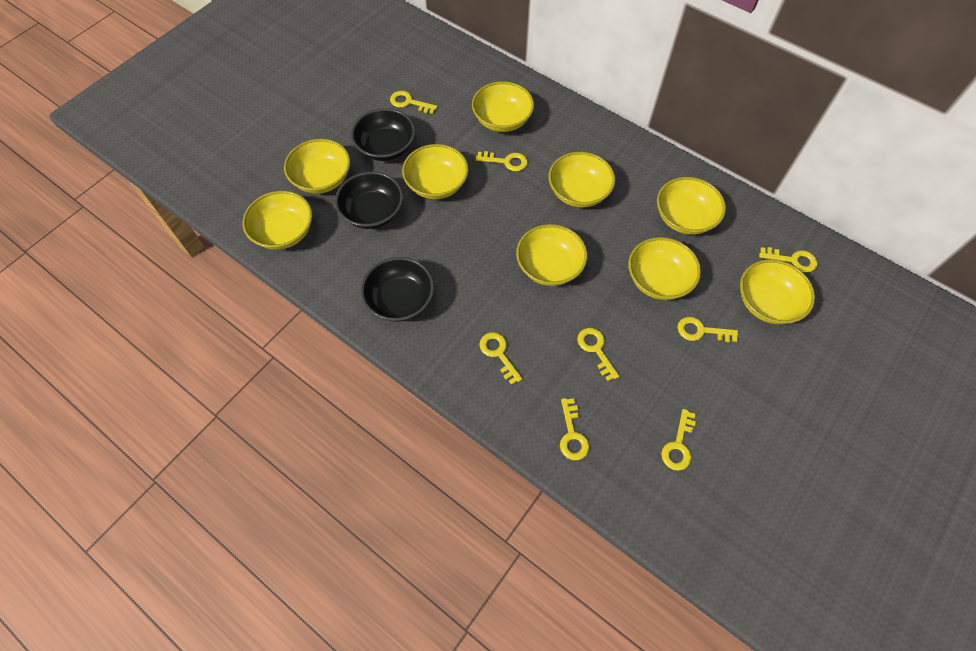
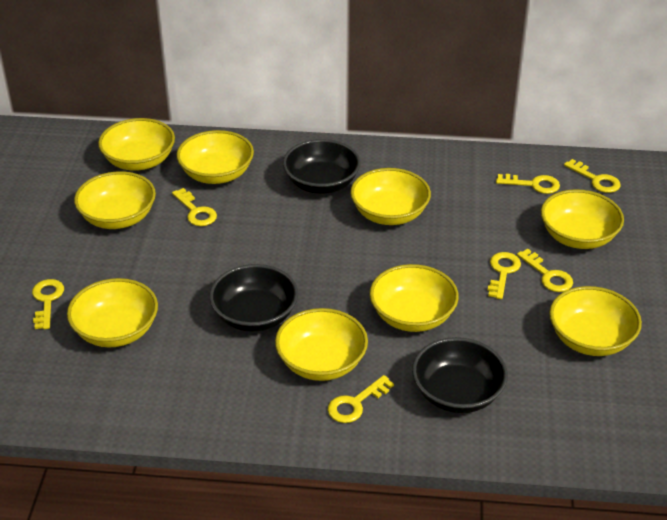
yellow key: 8 -> 7

